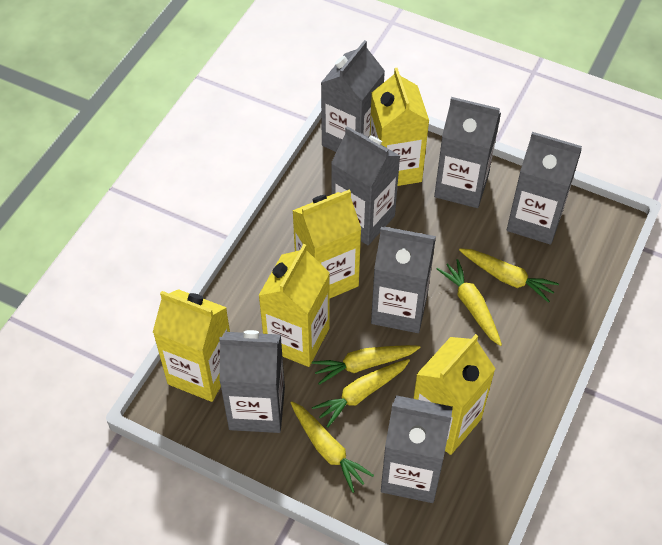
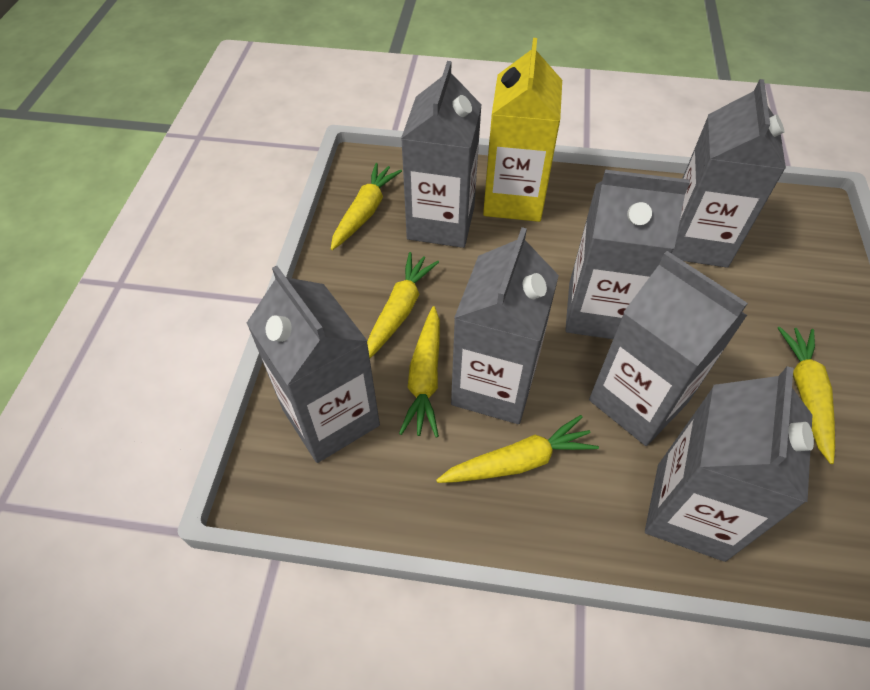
yellow carton: 5 -> 1

